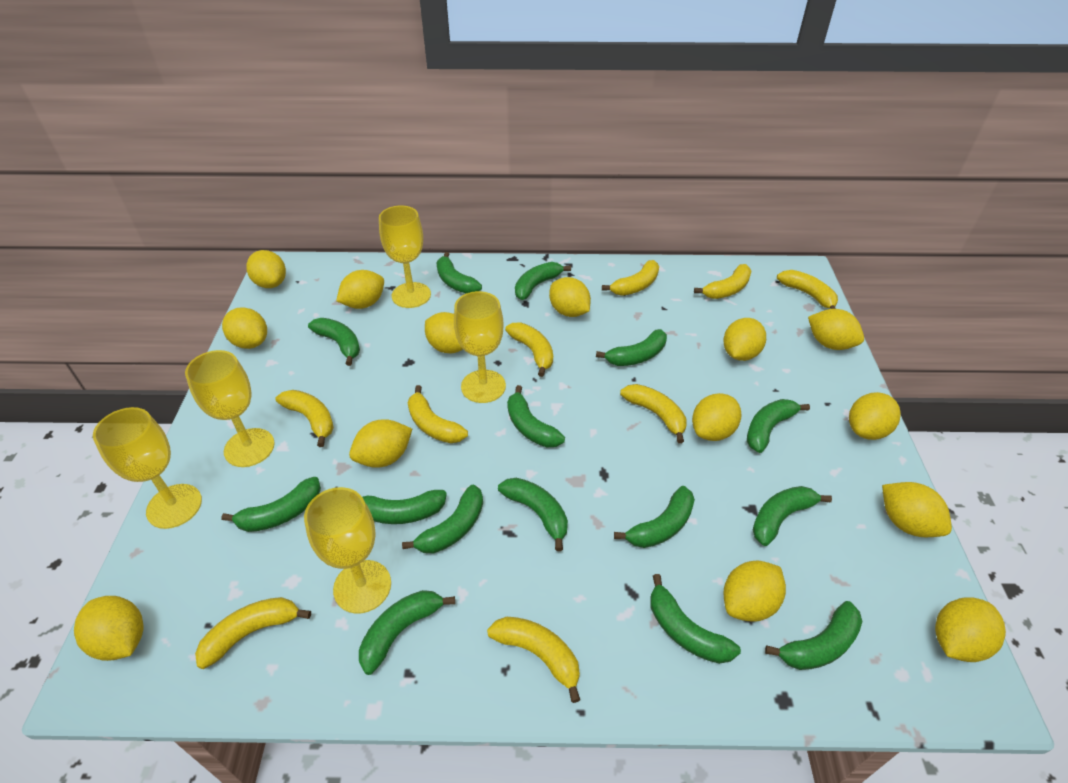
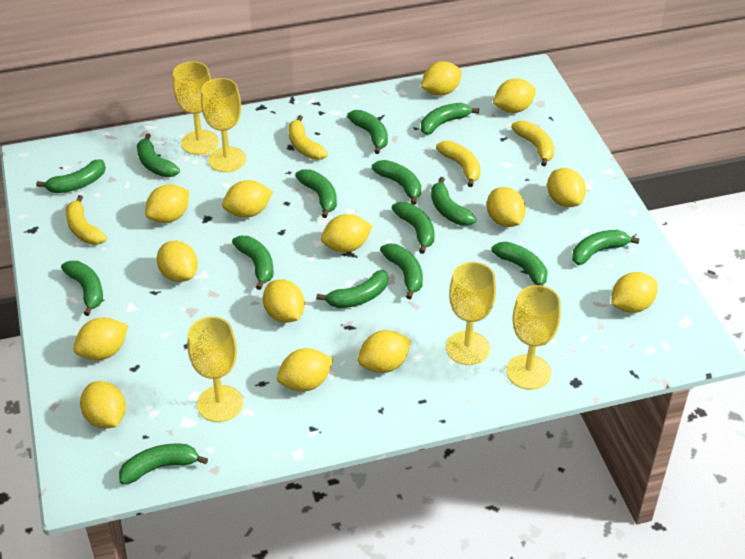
yellow banana: 9 -> 4

